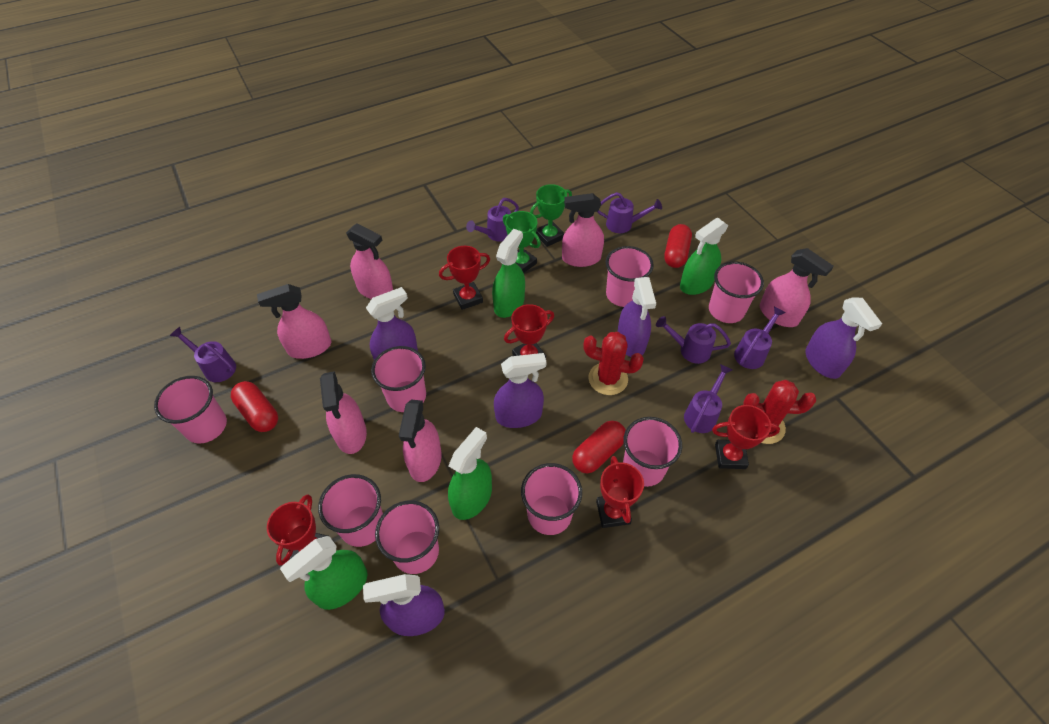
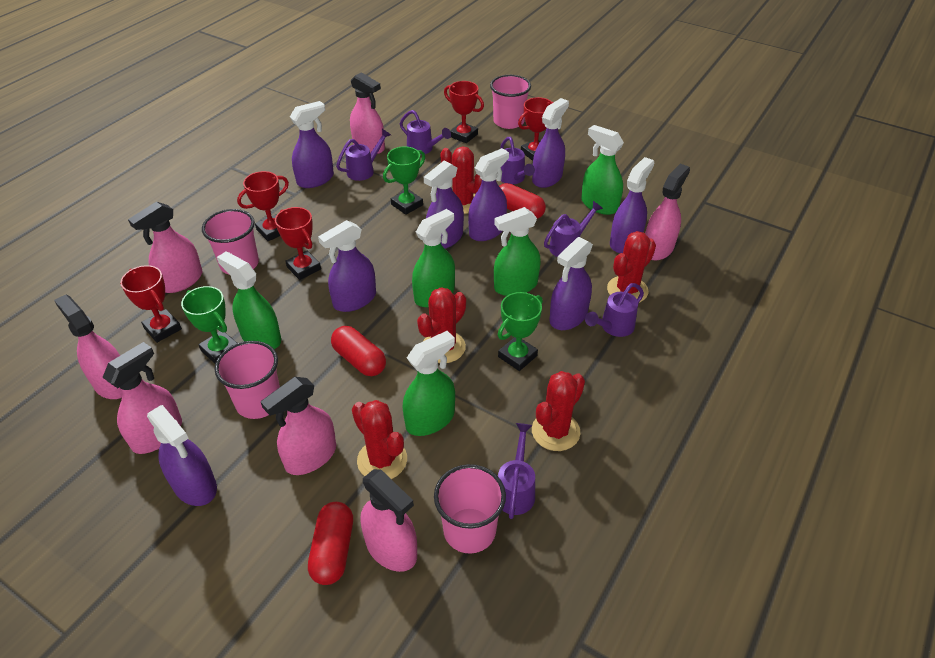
green spray bottle: 4 -> 5
green trophy: 2 -> 3
pink cup: 8 -> 4
pink spray bottle: 6 -> 7
purple spray bottle: 5 -> 8
red cactus: 2 -> 5

